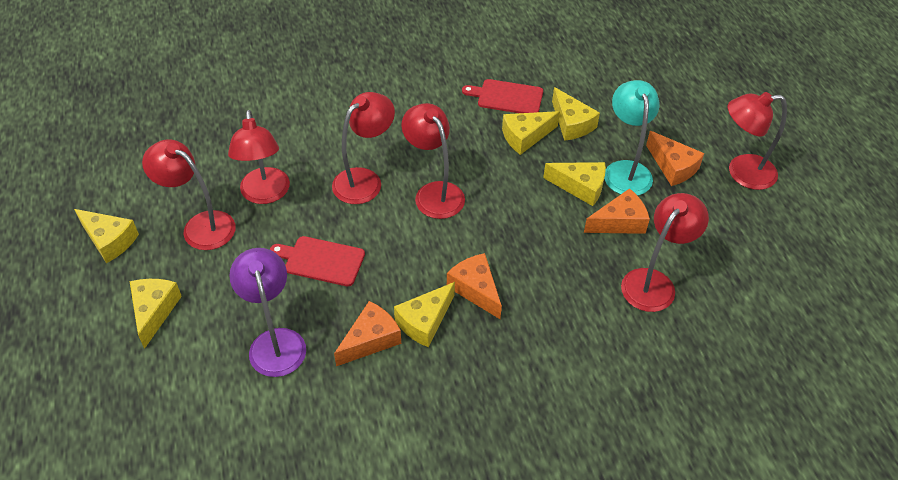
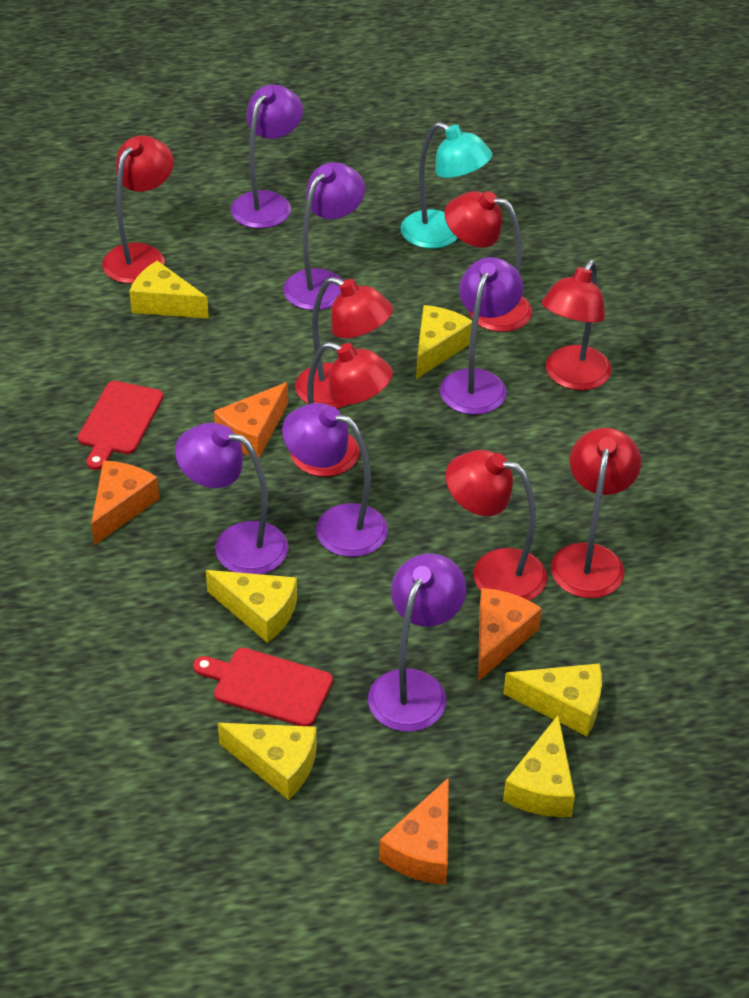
purple lamp: 1 -> 6
red lamp: 6 -> 7

